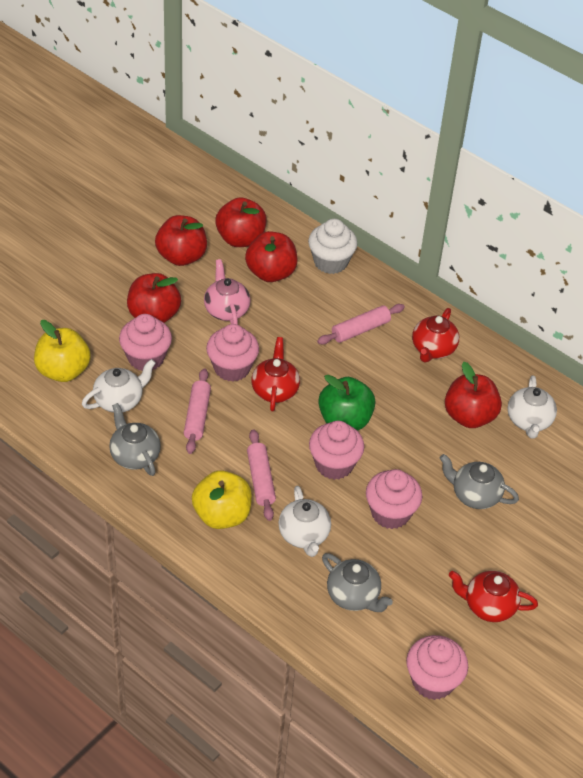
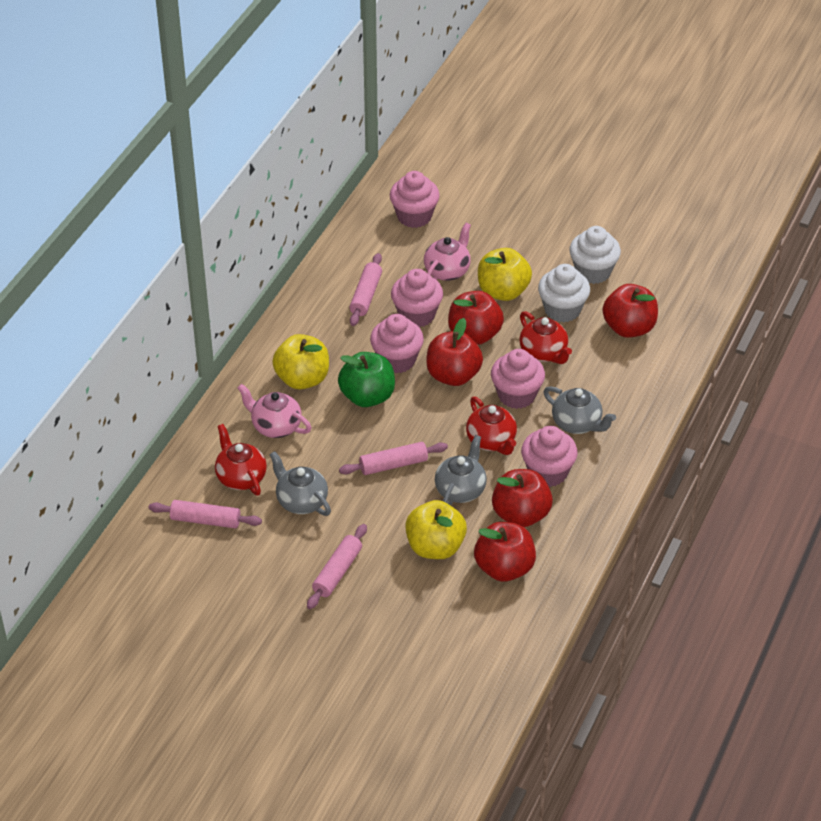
pink rolling pin: 3 -> 4
pink teapot: 1 -> 2
white cupcake: 1 -> 2
white teapot: 3 -> 0
yellow apple: 2 -> 3

